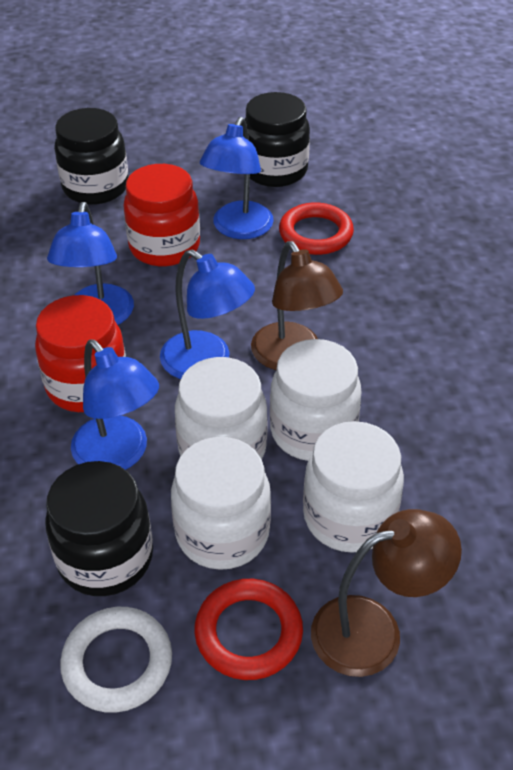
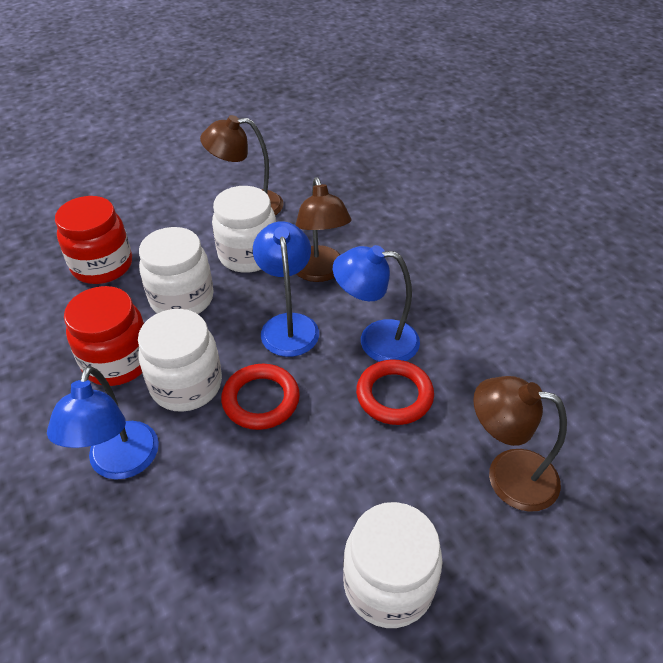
black jar: 3 -> 0
blue lamp: 4 -> 3
brown lamp: 2 -> 3
white ring: 1 -> 0

